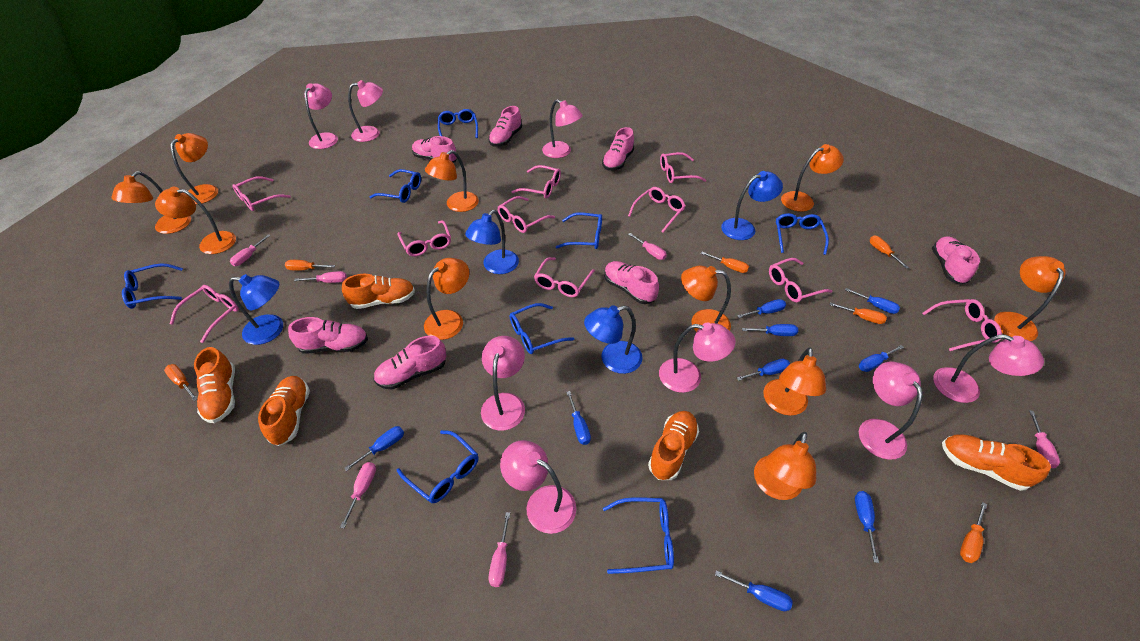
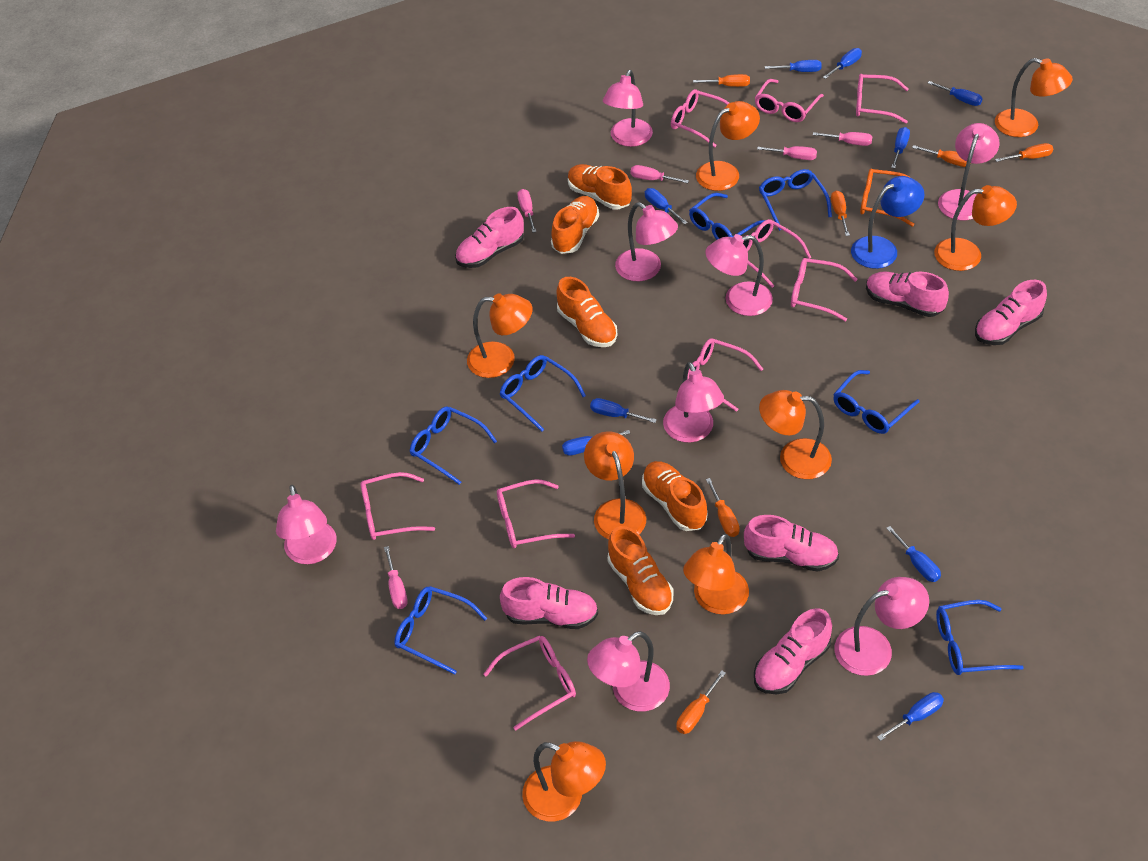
blue glasses: 8 -> 7
blue lamp: 4 -> 1
orange glasses: 0 -> 1
orange lamp: 10 -> 8
pink glasses: 10 -> 9
pink screwdriver: 6 -> 5
pink shoe: 7 -> 6

